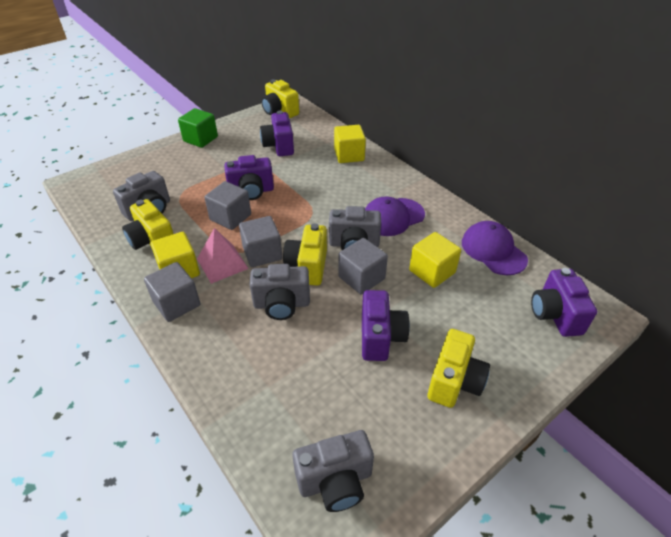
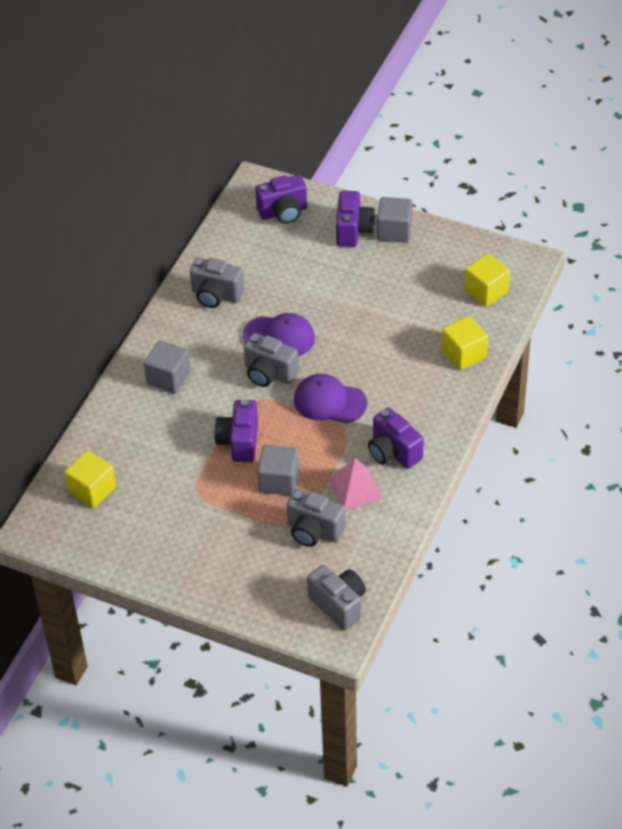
green cube: 1 -> 0
grey cube: 4 -> 3
yellow camera: 4 -> 0

